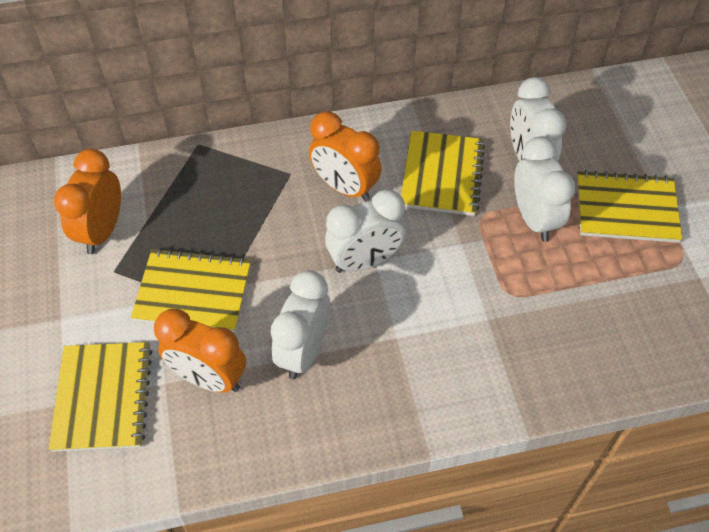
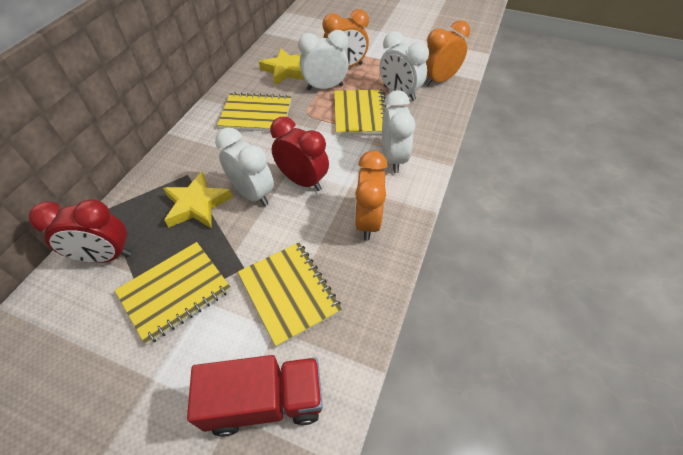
red clock: 0 -> 2
red truck: 0 -> 1
yellow star: 0 -> 2

